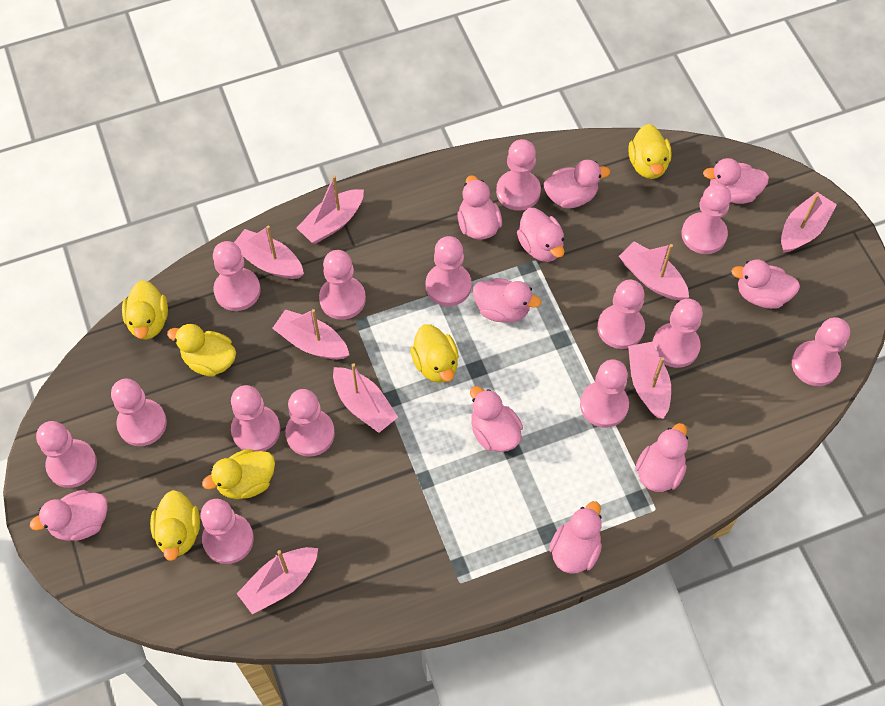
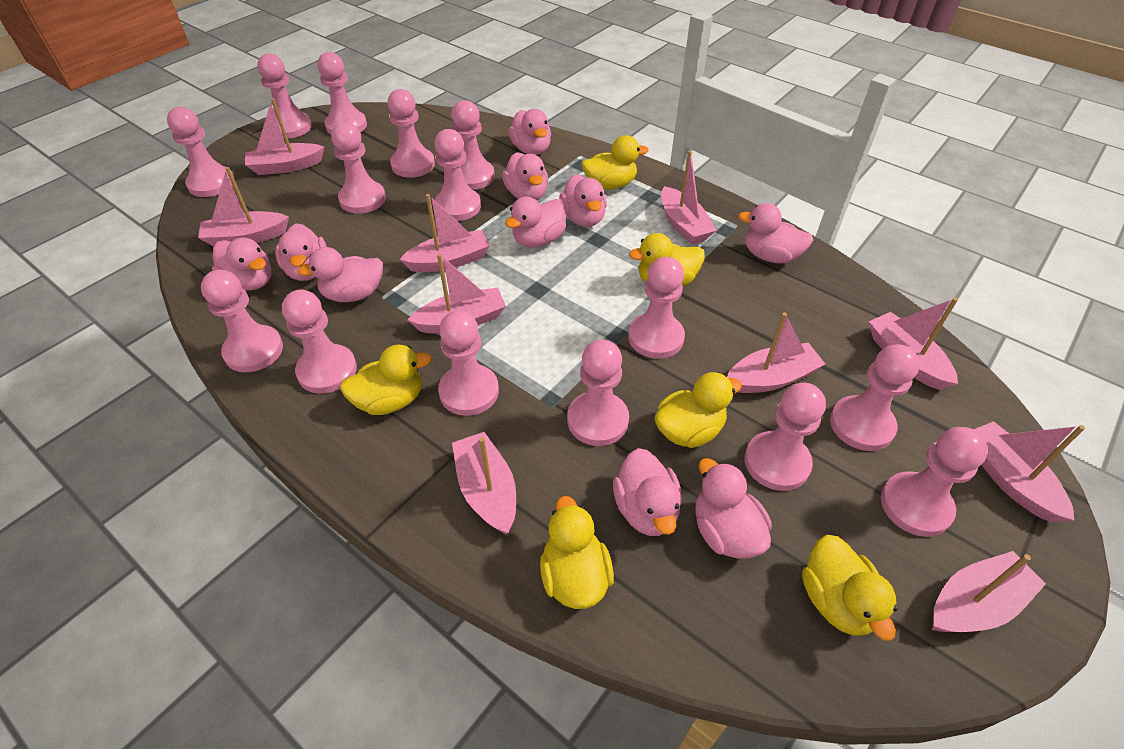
pink boat: 8 -> 10
pink pawn: 14 -> 15

